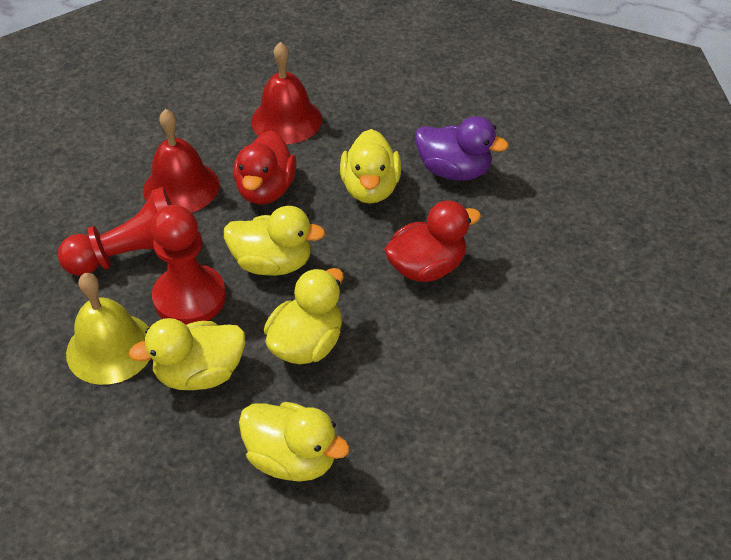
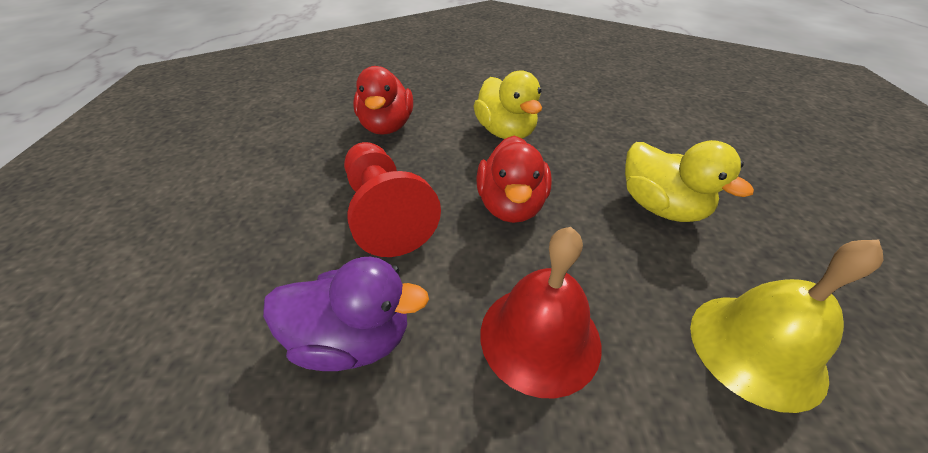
red bell: 2 -> 1
red pawn: 2 -> 1
yellow duck: 5 -> 2

